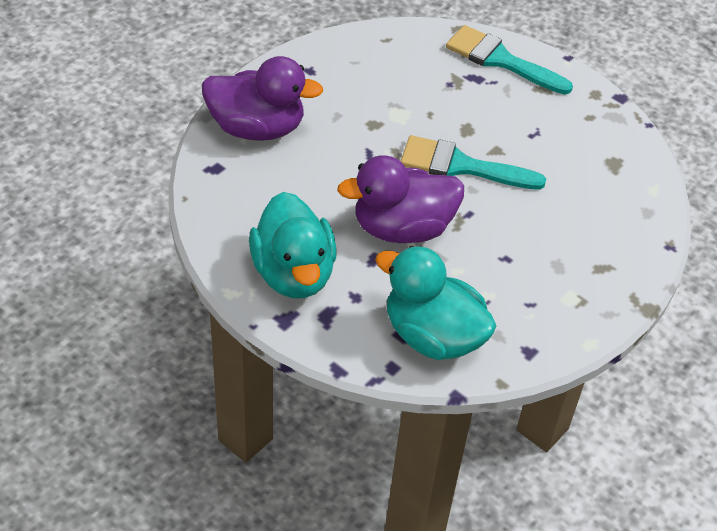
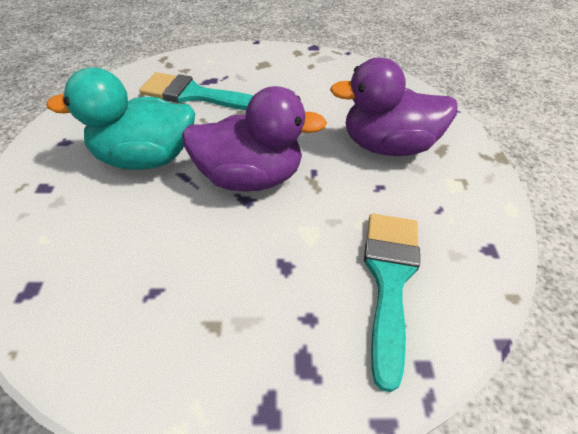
turquoise duck: 2 -> 1

